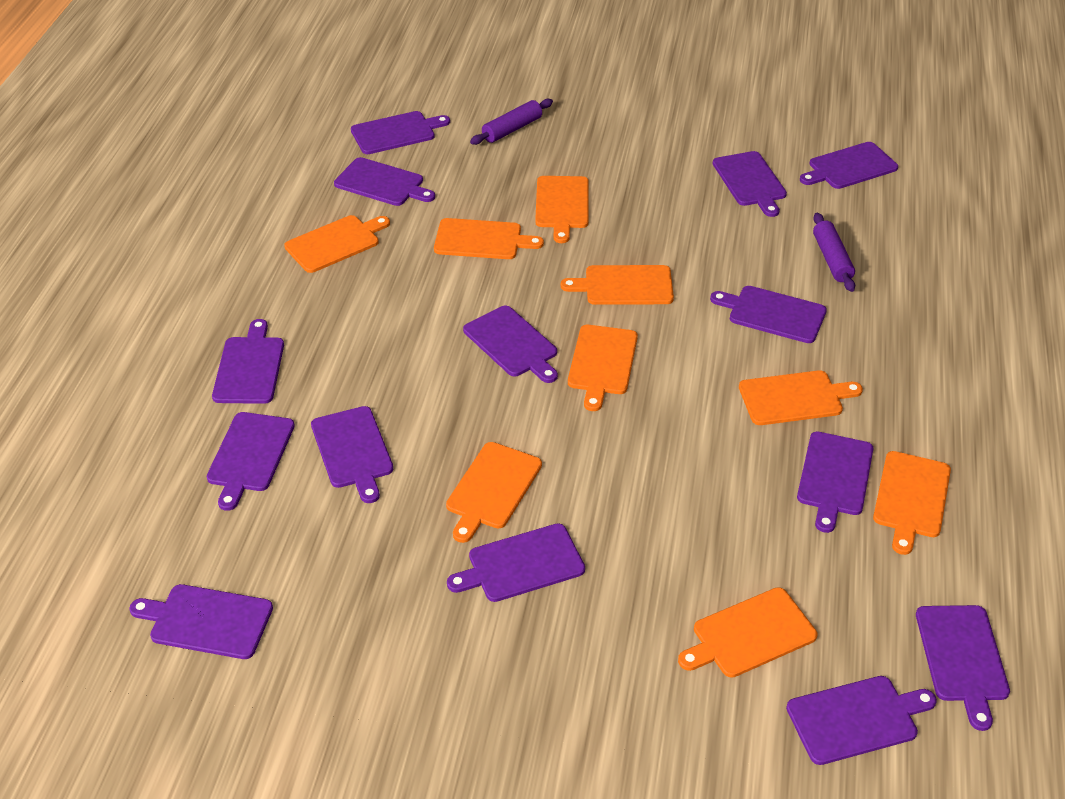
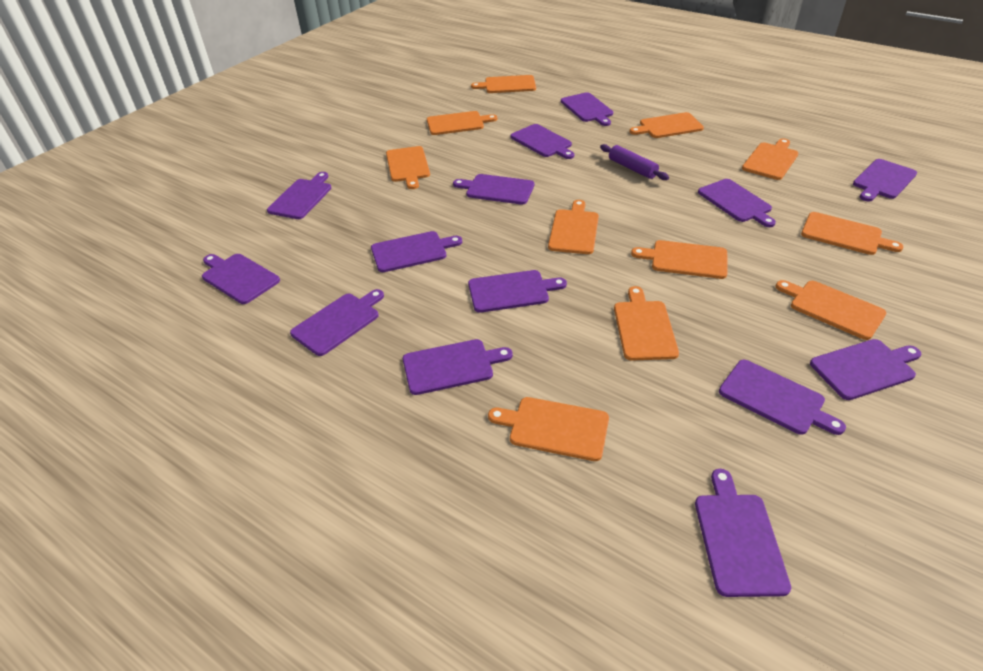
orange cutting board: 9 -> 11
purple rolling pin: 2 -> 1

